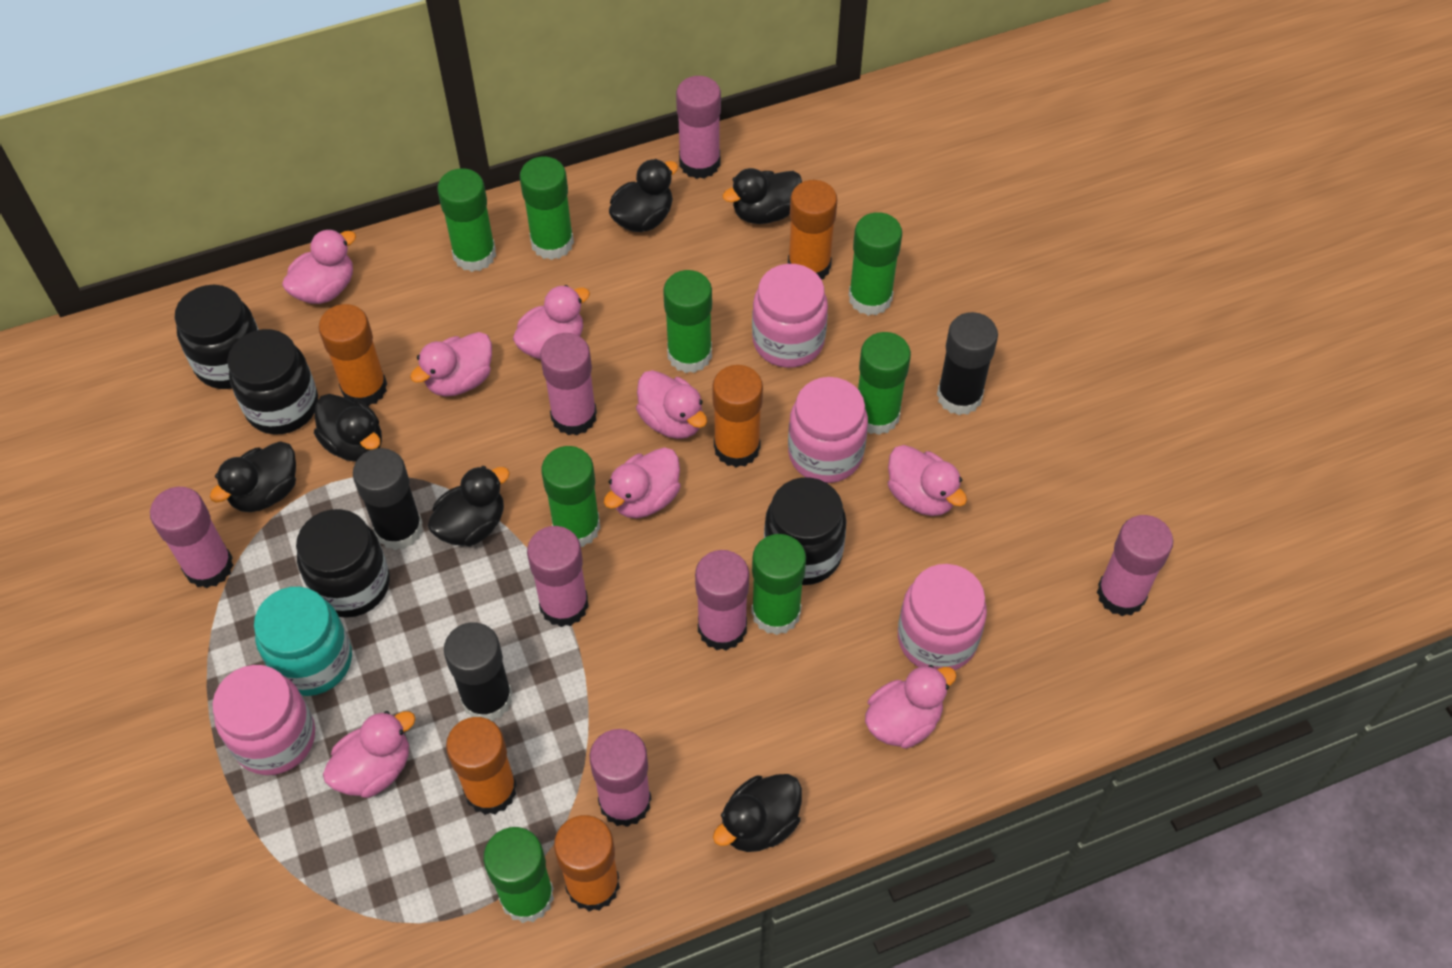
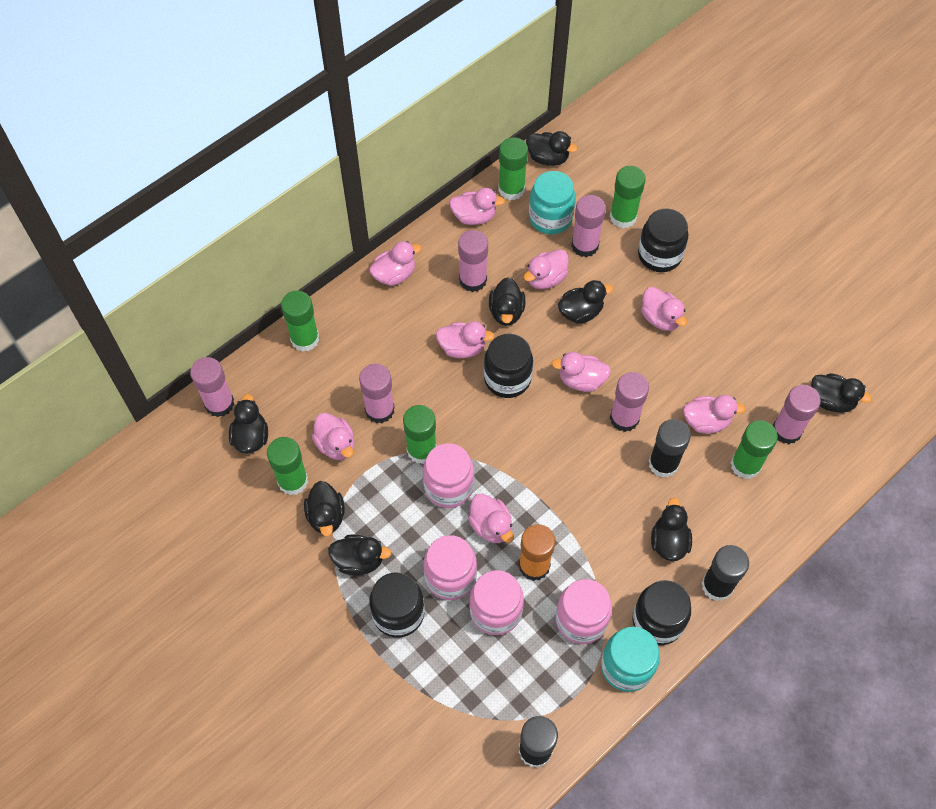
black duck: 6 -> 8
green glue stick: 8 -> 6
orange glue stick: 5 -> 1
pink duck: 8 -> 9
pink glue stick: 7 -> 6
turquoise jar: 1 -> 2

